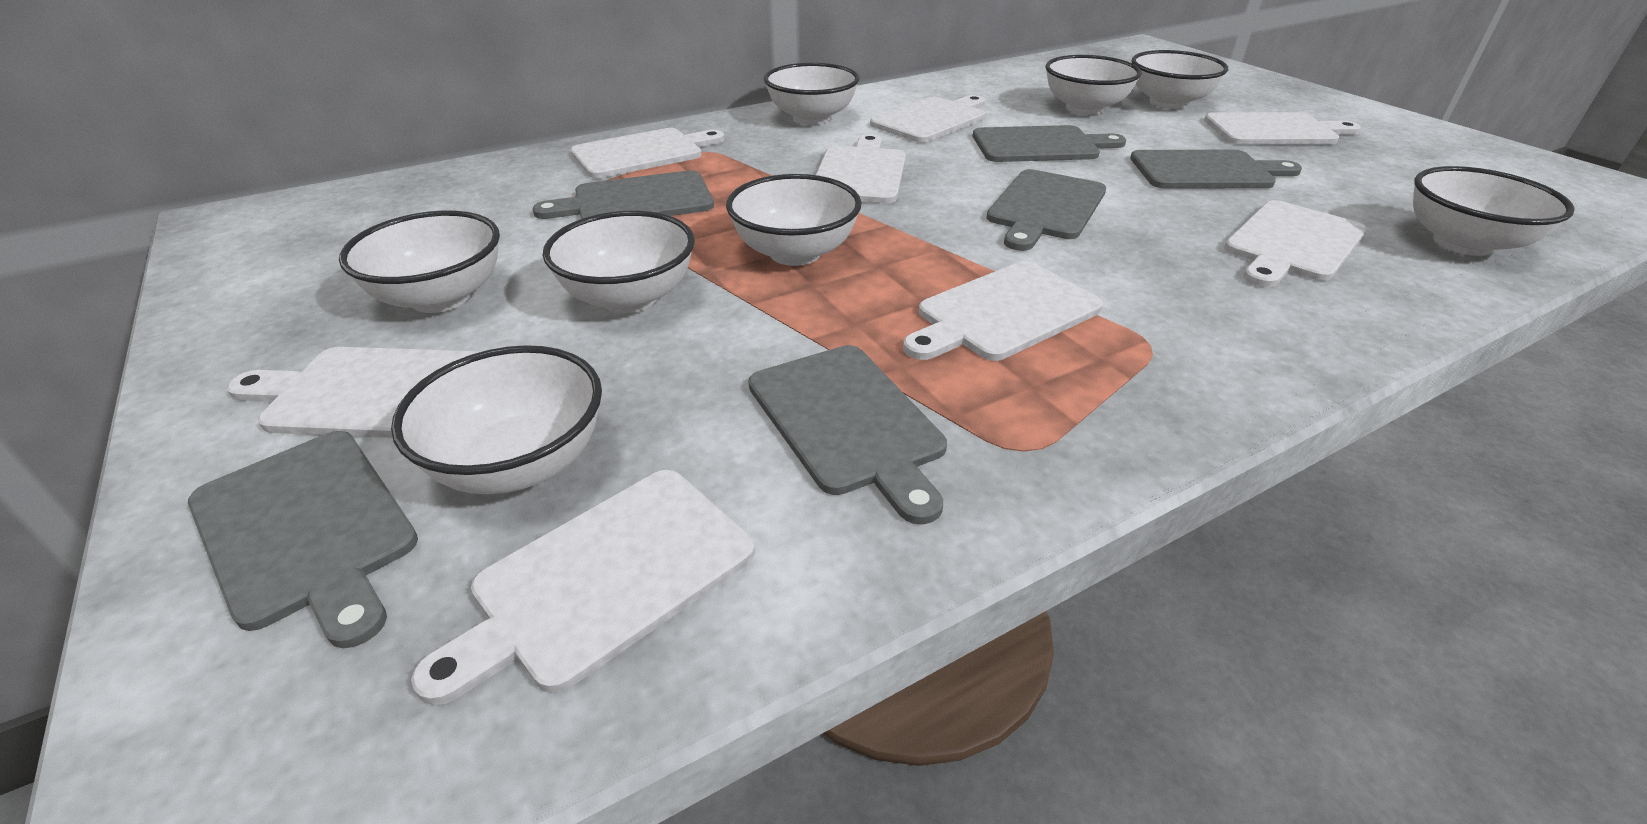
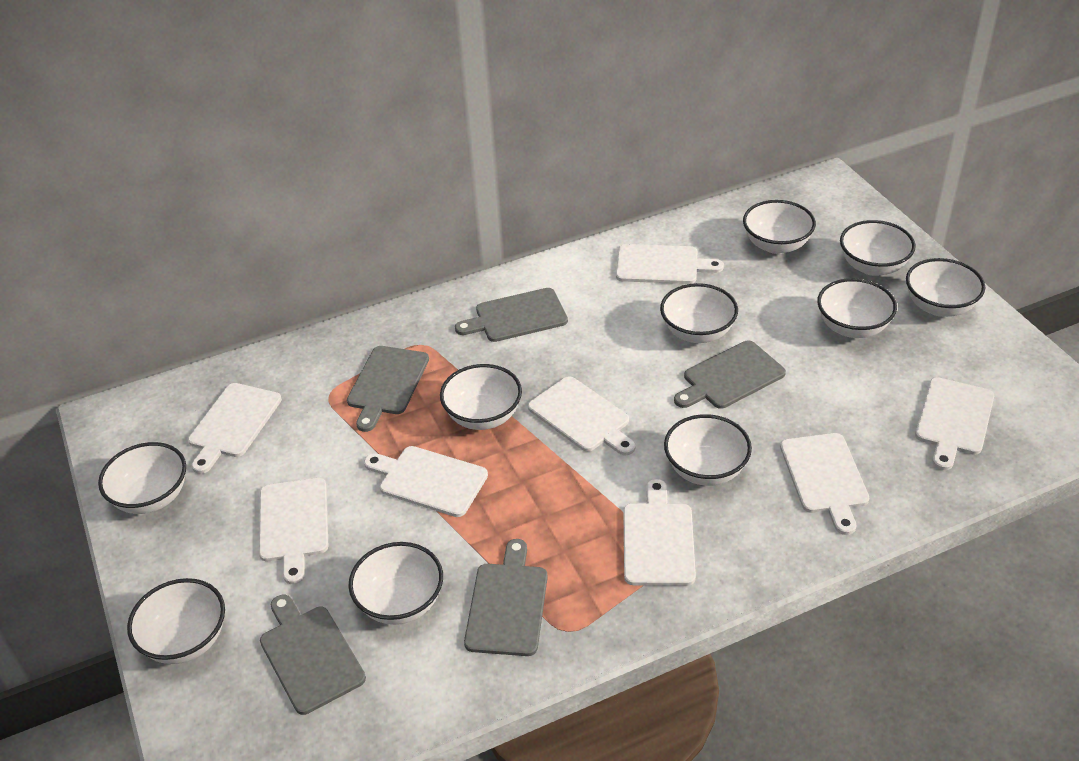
grey cutting board: 6 -> 5
white bowl: 8 -> 10

